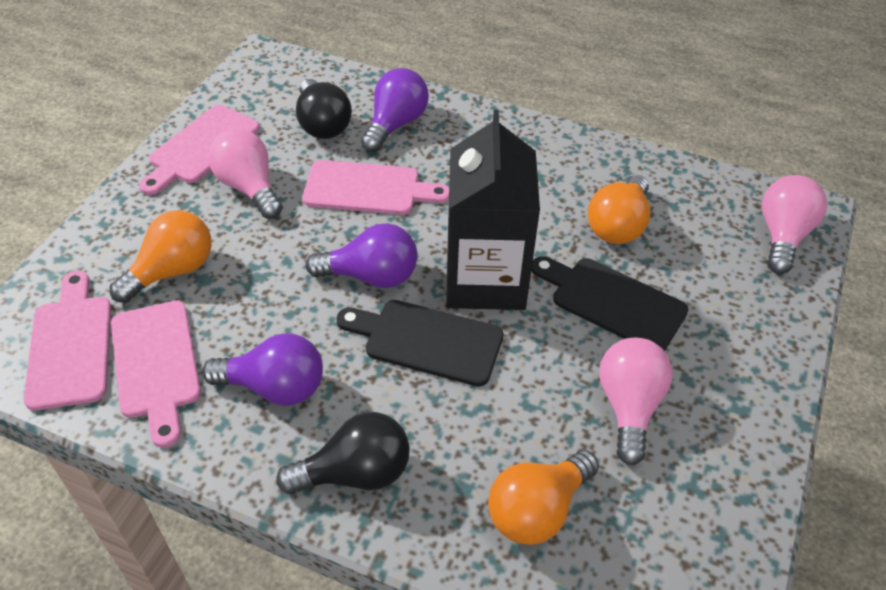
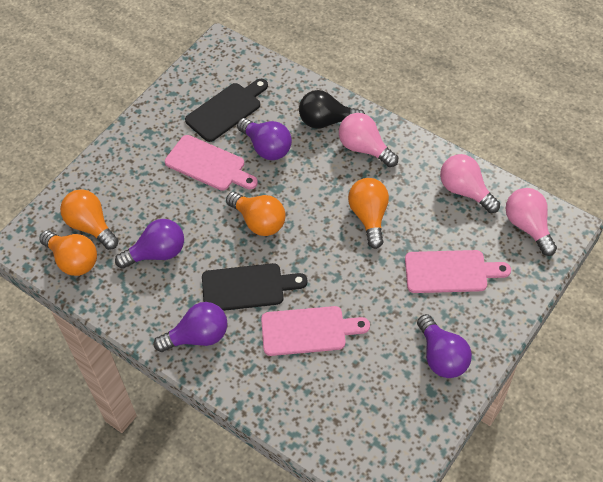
black carton: 1 -> 0
black light bulb: 2 -> 1
orange light bulb: 3 -> 4
pink cutting board: 4 -> 3
purple light bulb: 3 -> 4

